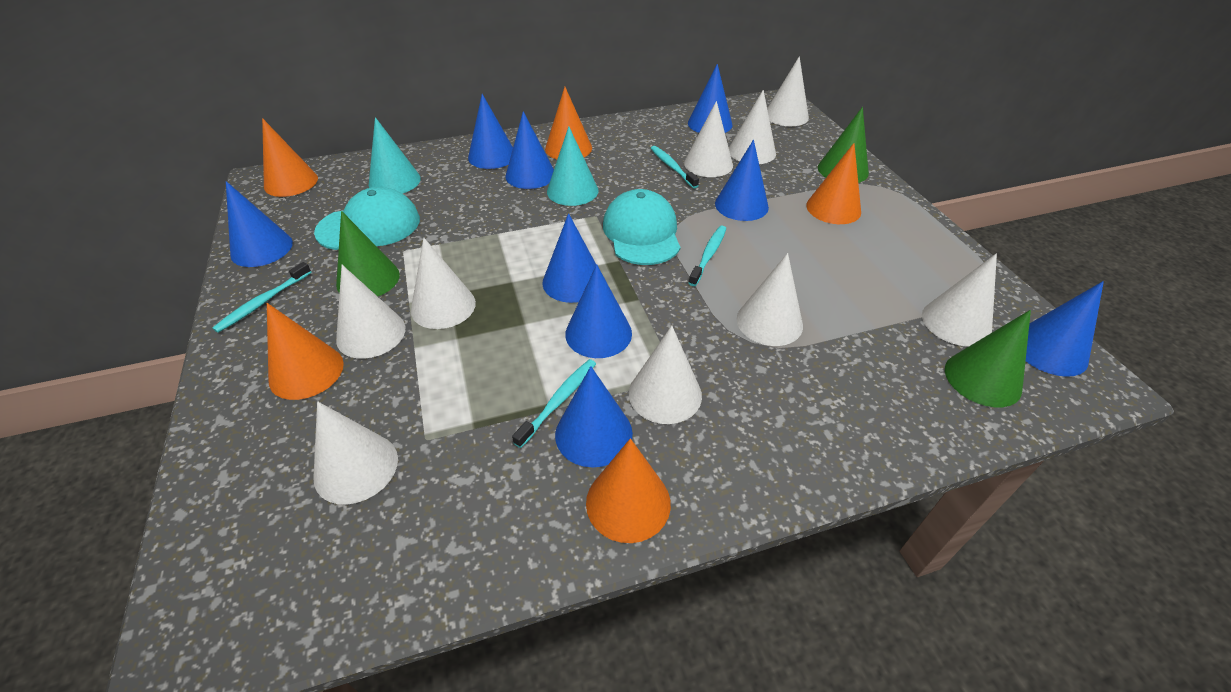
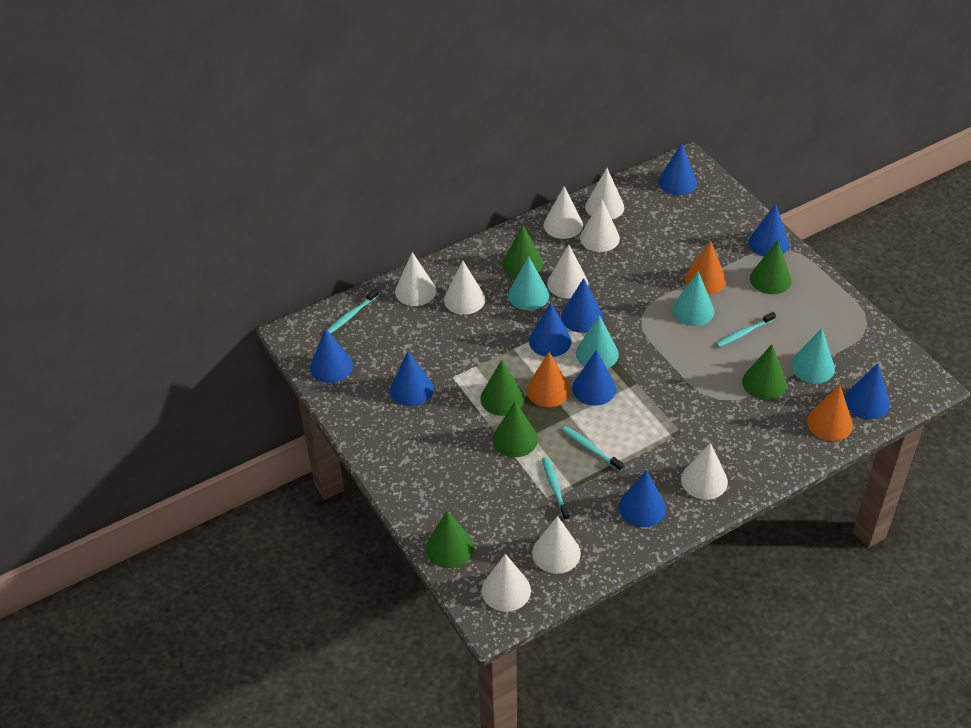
green cone: 3 -> 6
orange cone: 5 -> 3
turquoise cap: 2 -> 0
turquoise cone: 2 -> 4

